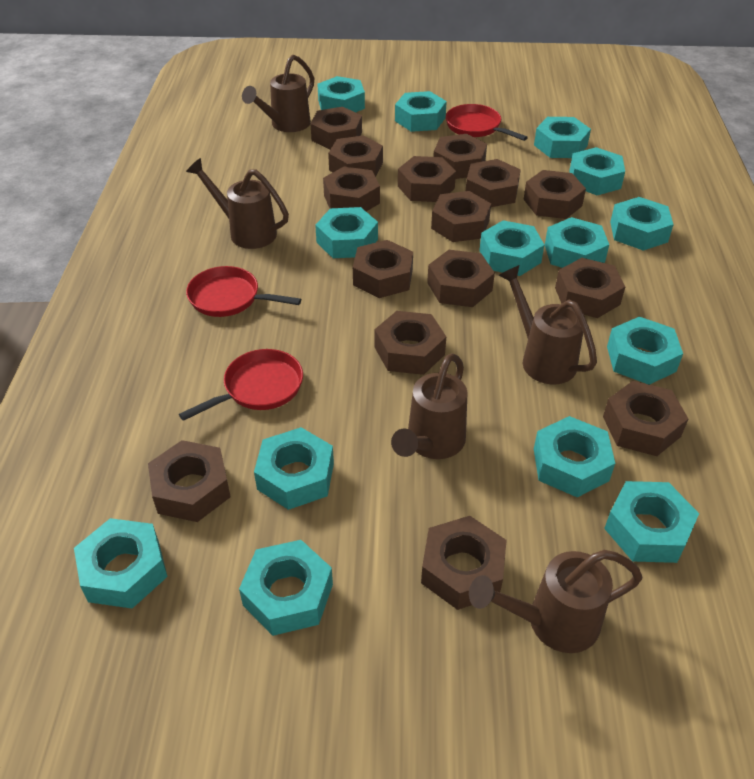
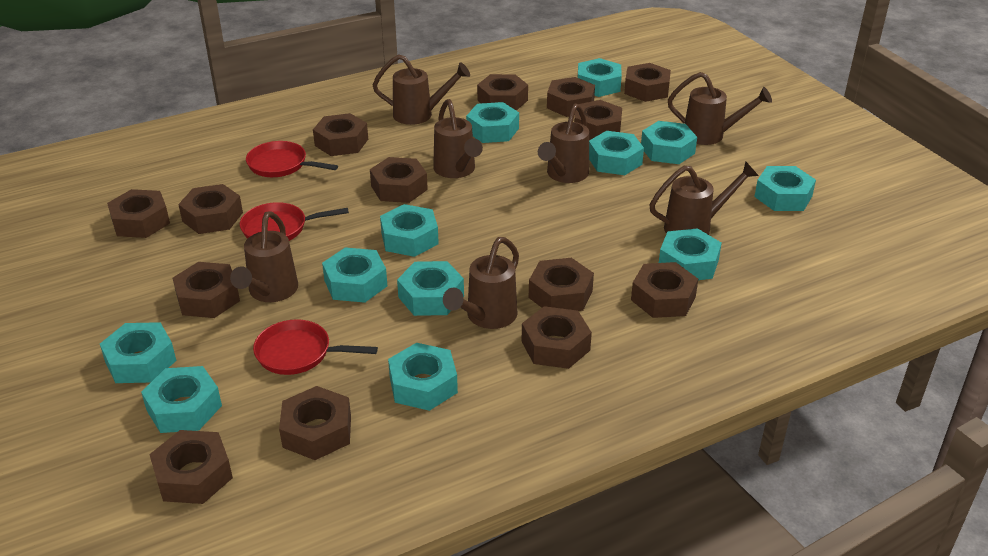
brown nut: 15 -> 14
brown watering can: 5 -> 7
turquoise nut: 14 -> 12

